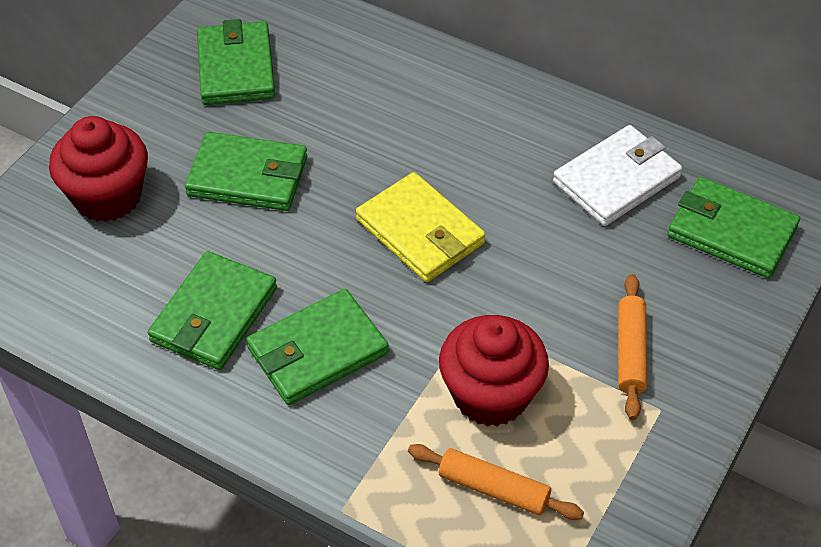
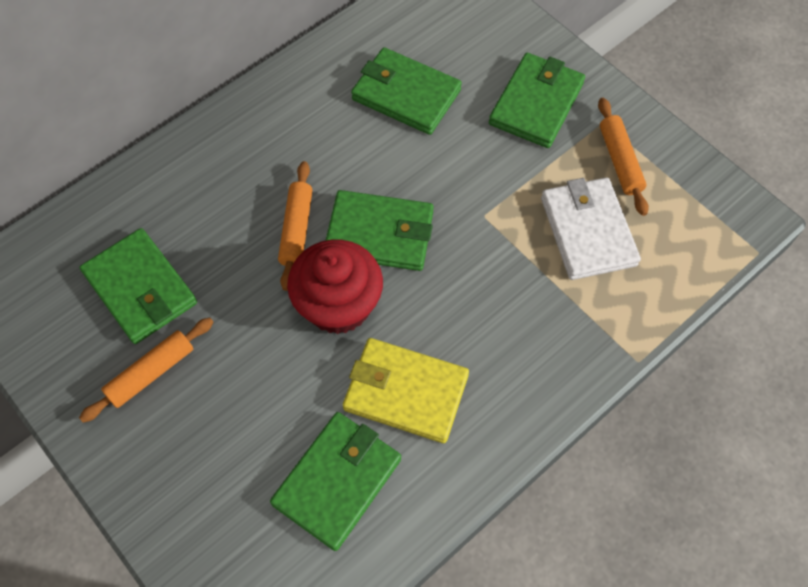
orange rolling pin: 2 -> 3
red cupcake: 2 -> 1

